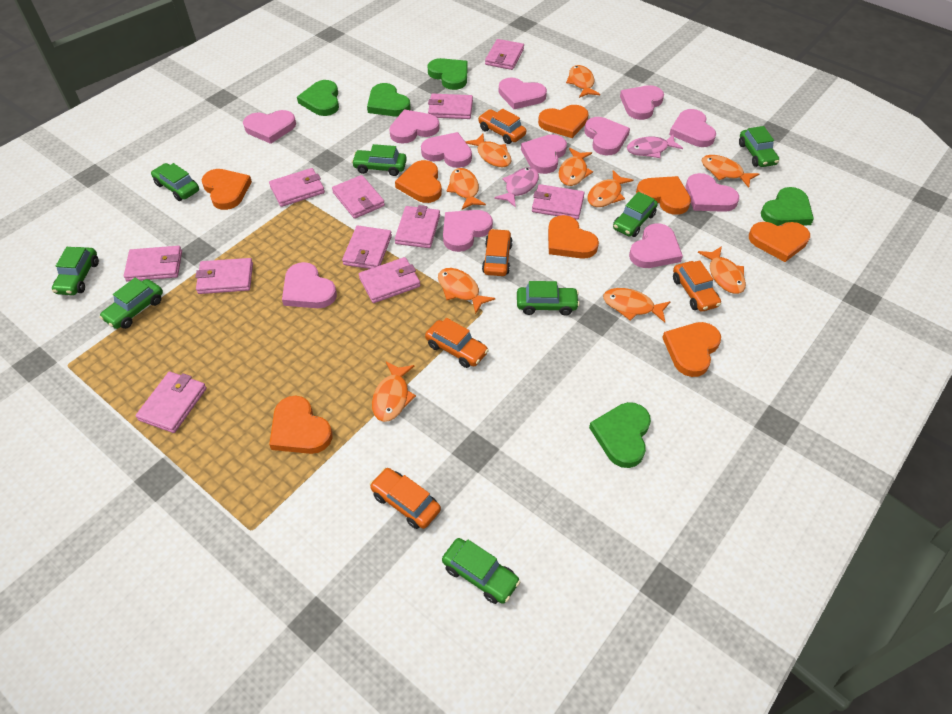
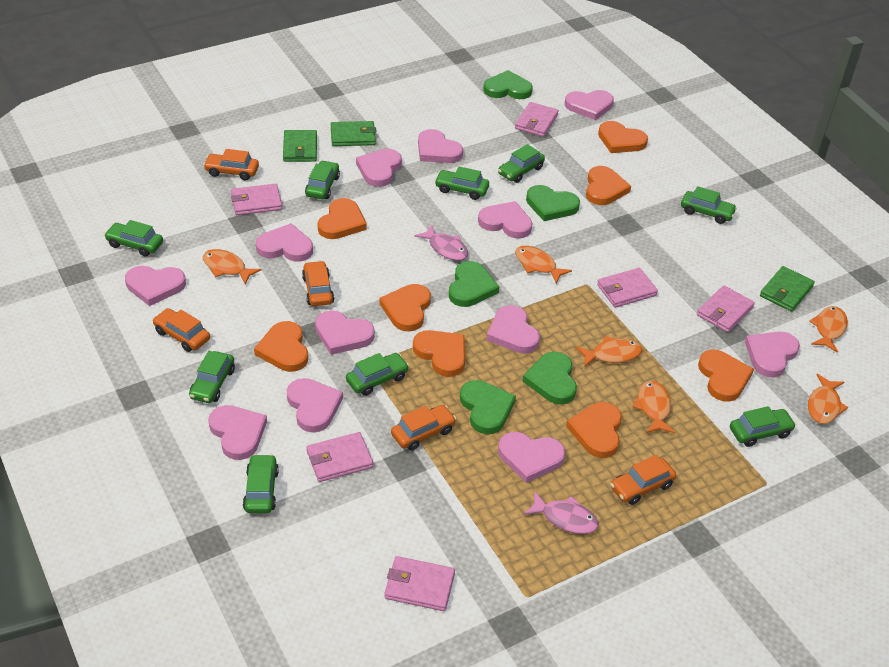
green car: 8 -> 9
green wallet: 0 -> 3
orange fish: 10 -> 6
pink wallet: 11 -> 6

